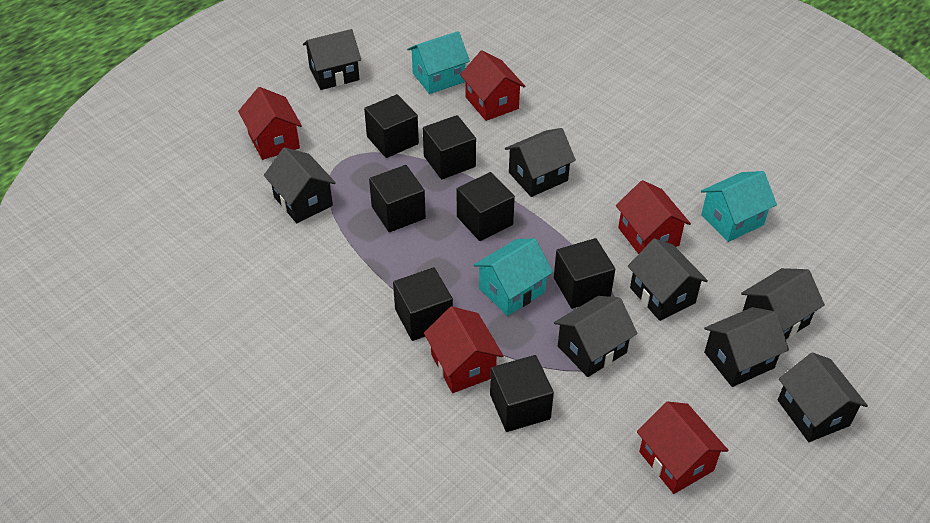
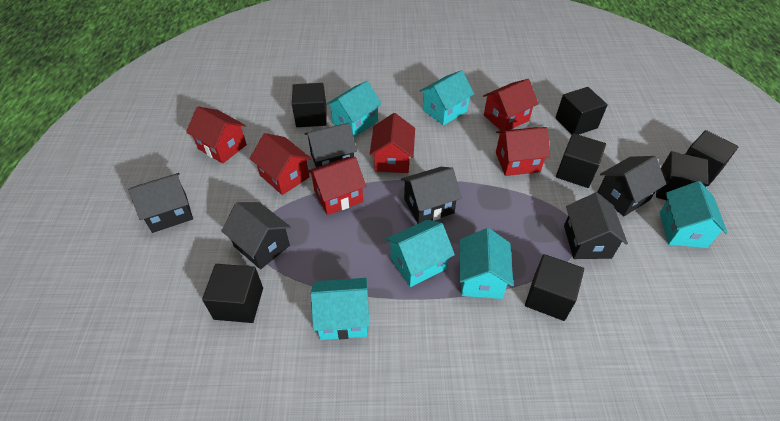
black house: 8 -> 6
red house: 5 -> 6
turquoise house: 3 -> 6

